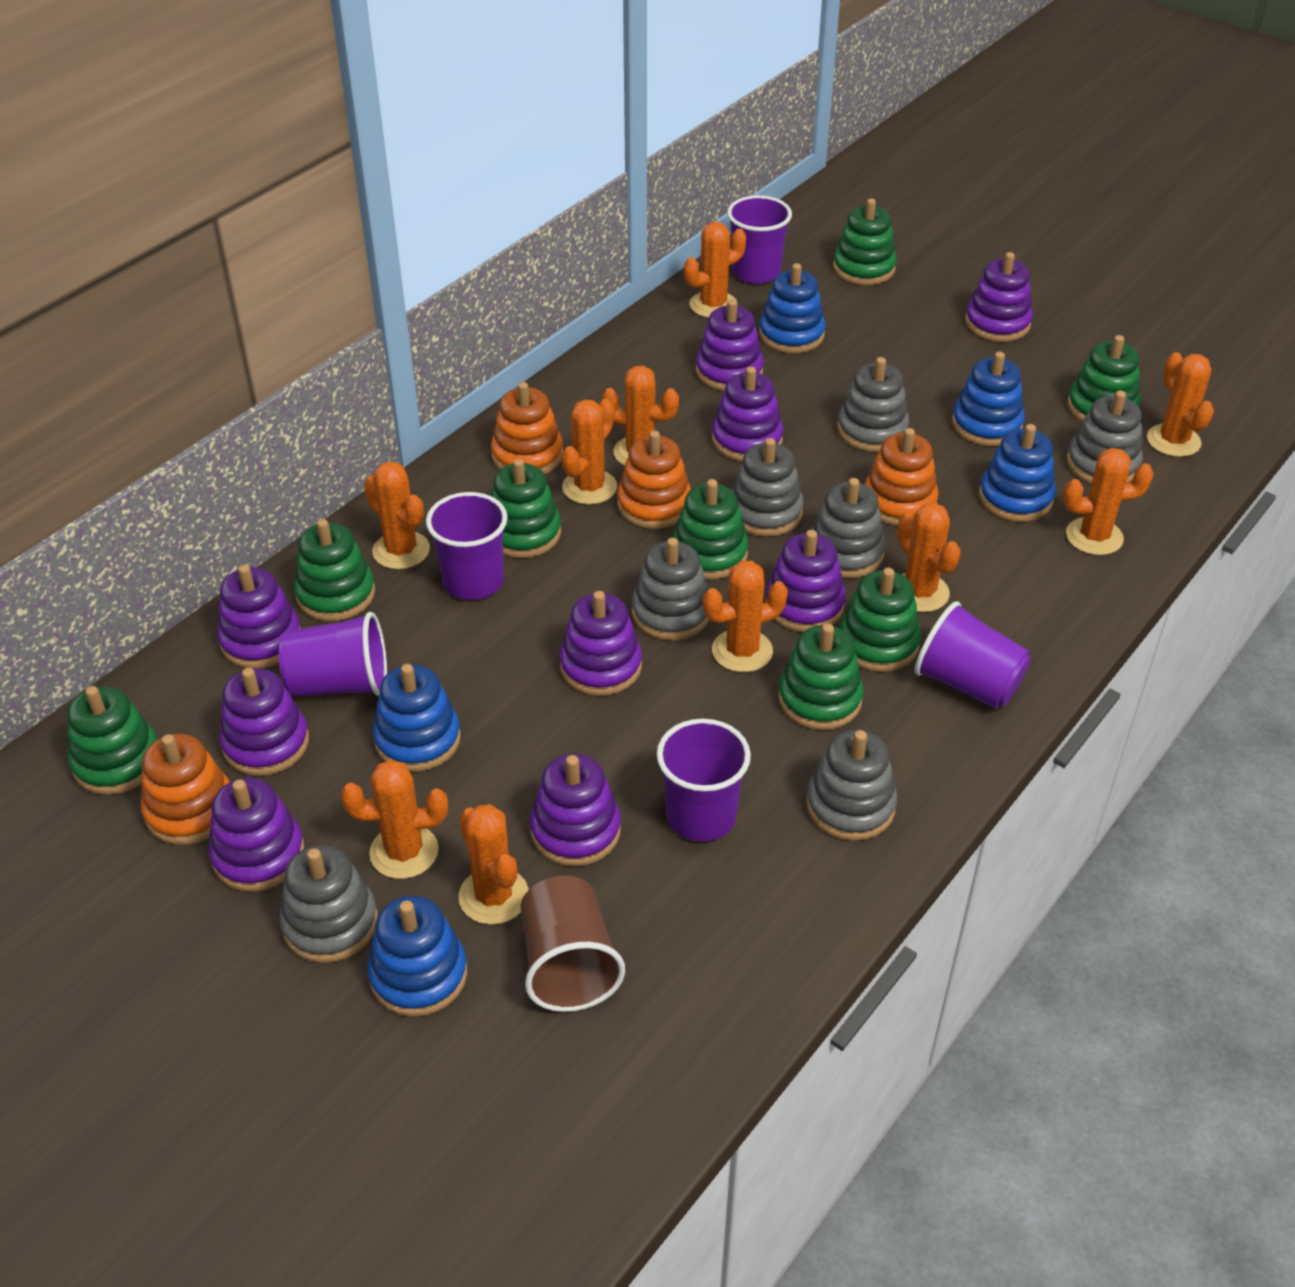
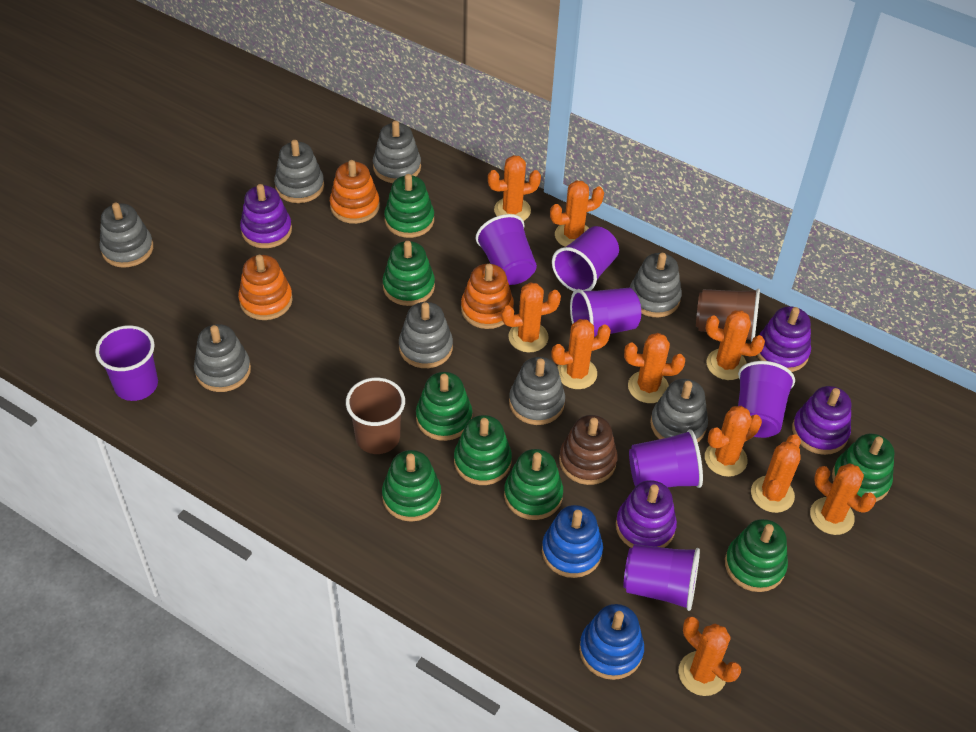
blue stacking toy: 5 -> 2
brown cup: 1 -> 2
brown stacking toy: 0 -> 1
grey stacking toy: 7 -> 8
orange stacking toy: 4 -> 3
purple cup: 5 -> 7
purple stacking toy: 9 -> 4

